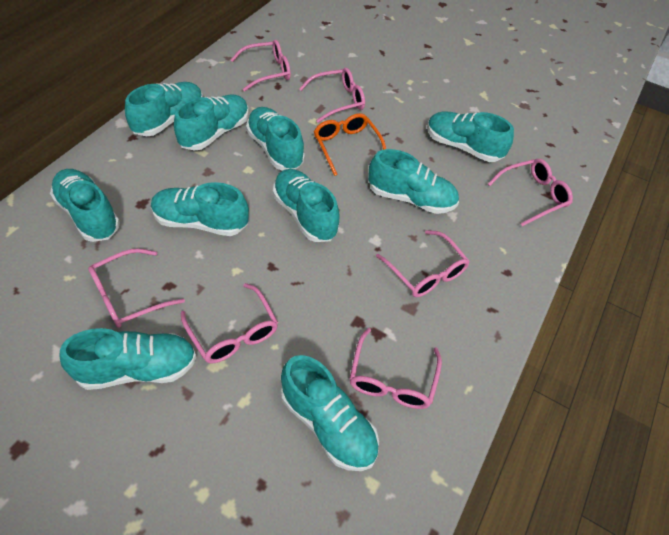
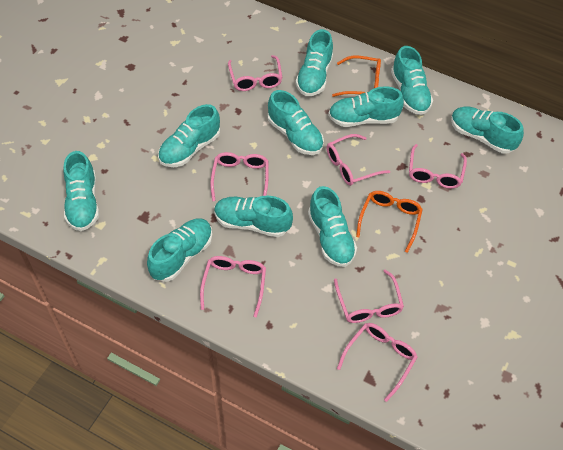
orange glasses: 1 -> 2

